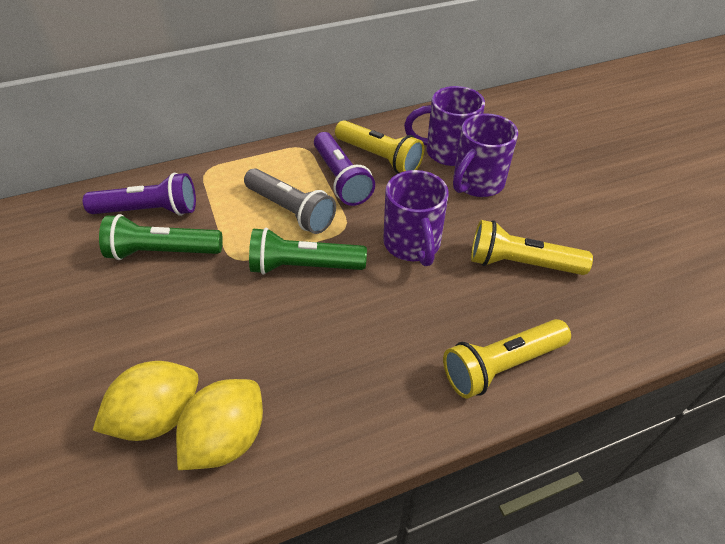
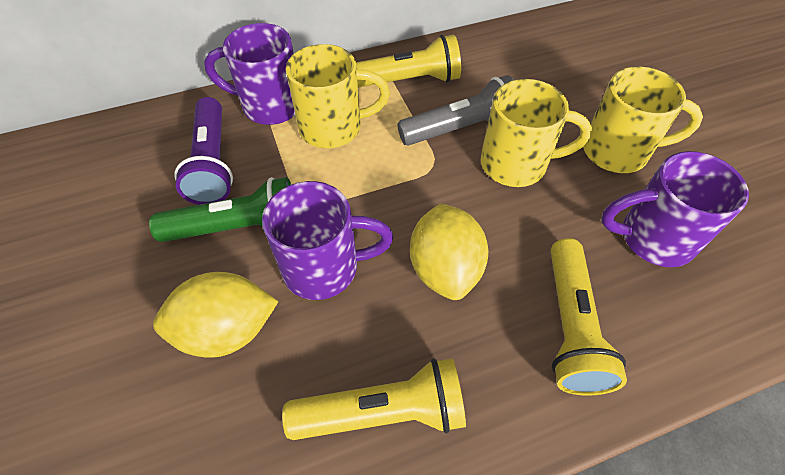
green flashlight: 2 -> 1
purple flashlight: 2 -> 1
yellow mug: 0 -> 3

